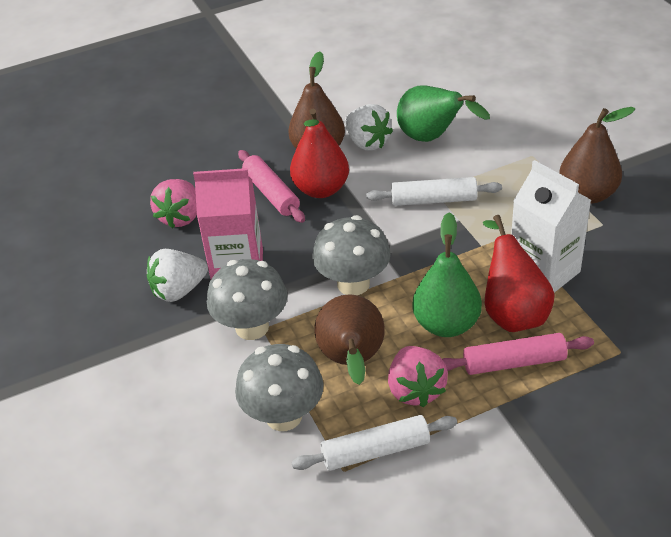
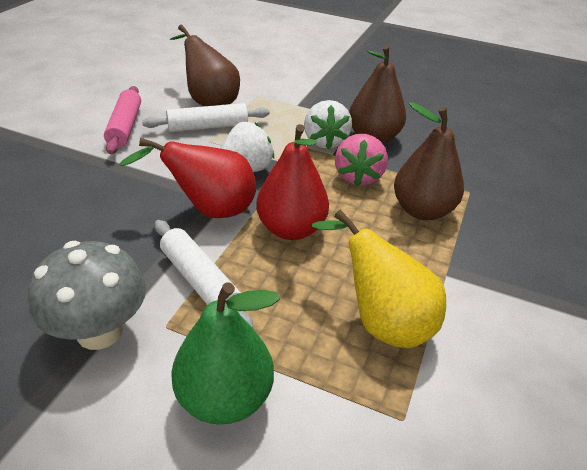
green pear: 2 -> 1
grey mushroom: 3 -> 1
pink carton: 1 -> 0
pink rolling pin: 2 -> 1
pink strawberry: 2 -> 1
white carton: 1 -> 0
yellow pear: 0 -> 1

